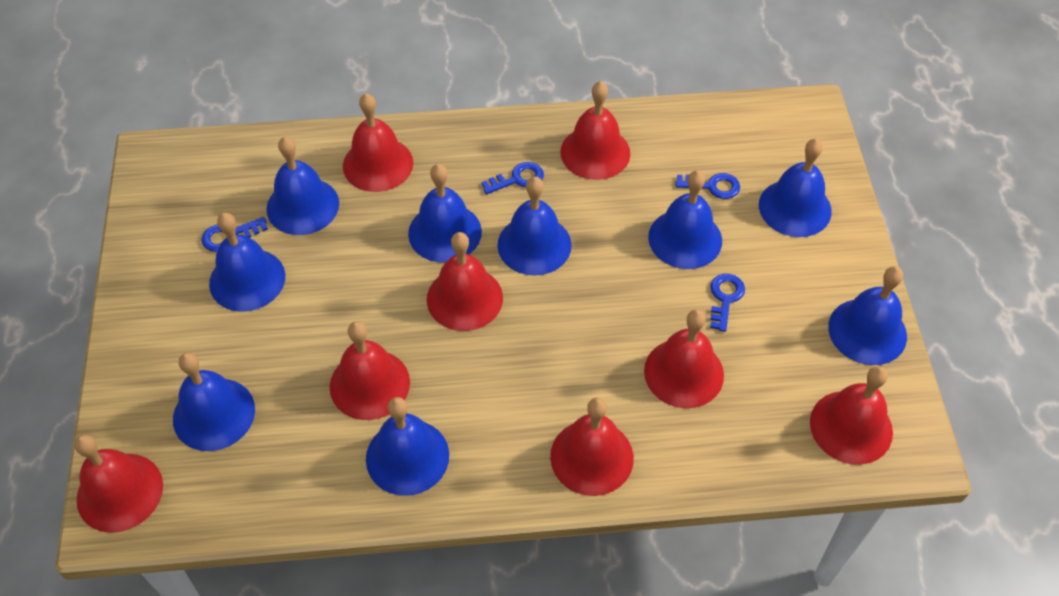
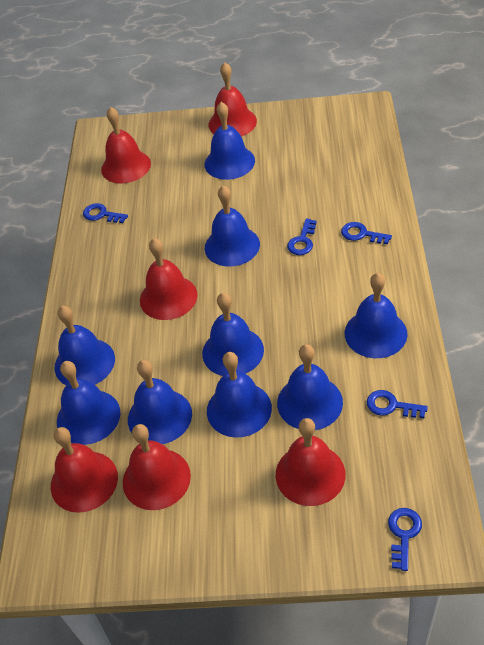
blue key: 4 -> 5
red bell: 8 -> 6

